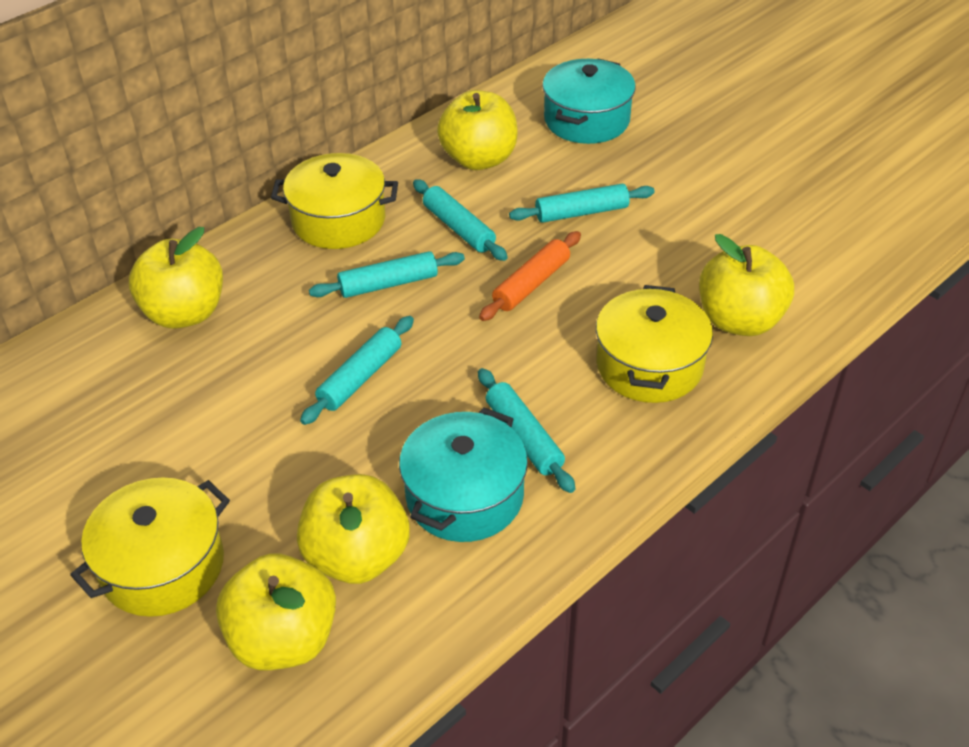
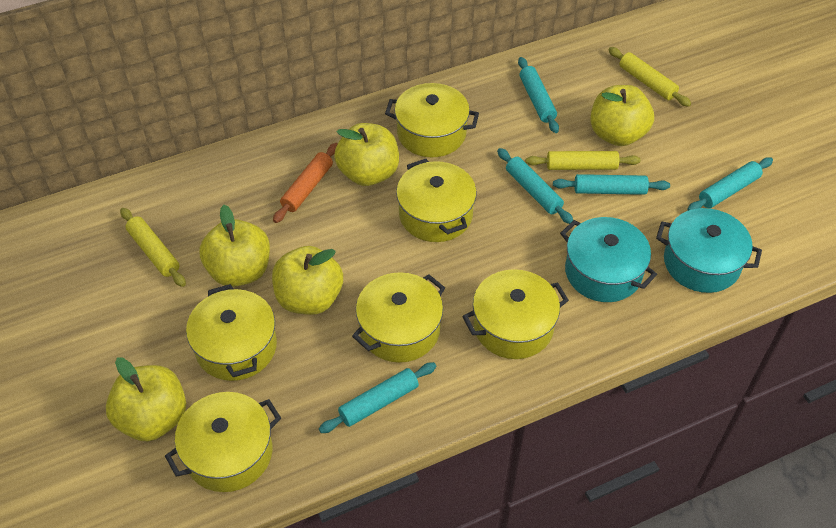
yellow pot: 3 -> 6
yellow rolling pin: 0 -> 3

